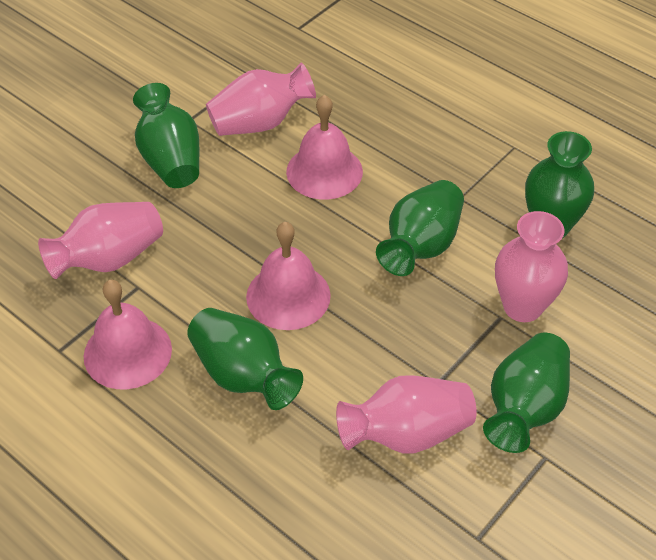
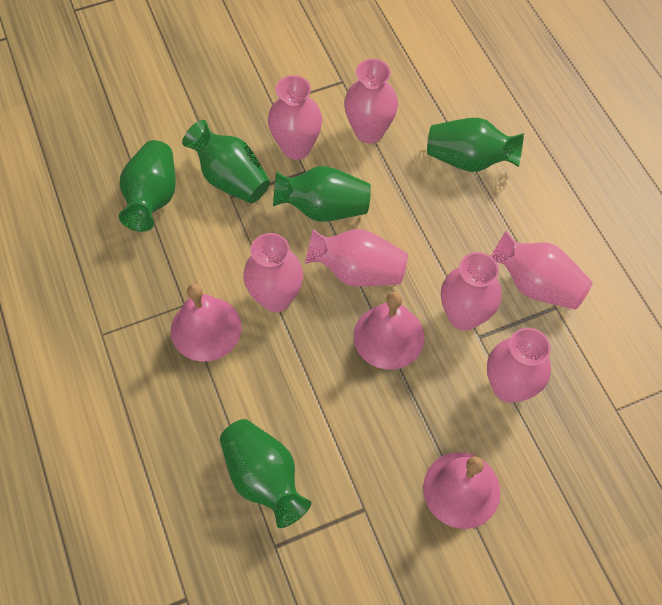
pink vase: 4 -> 7

